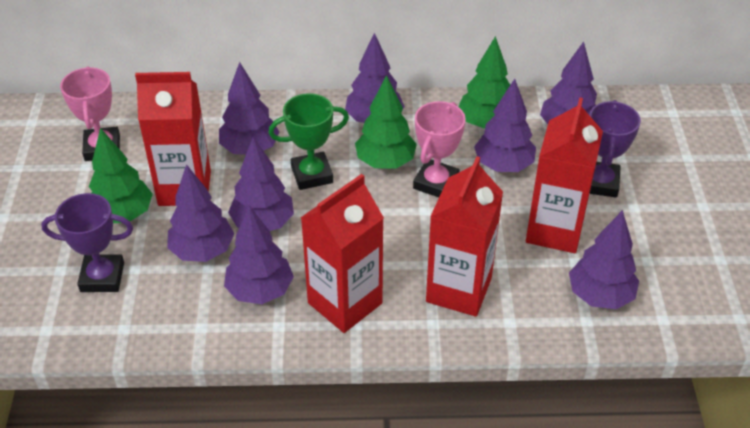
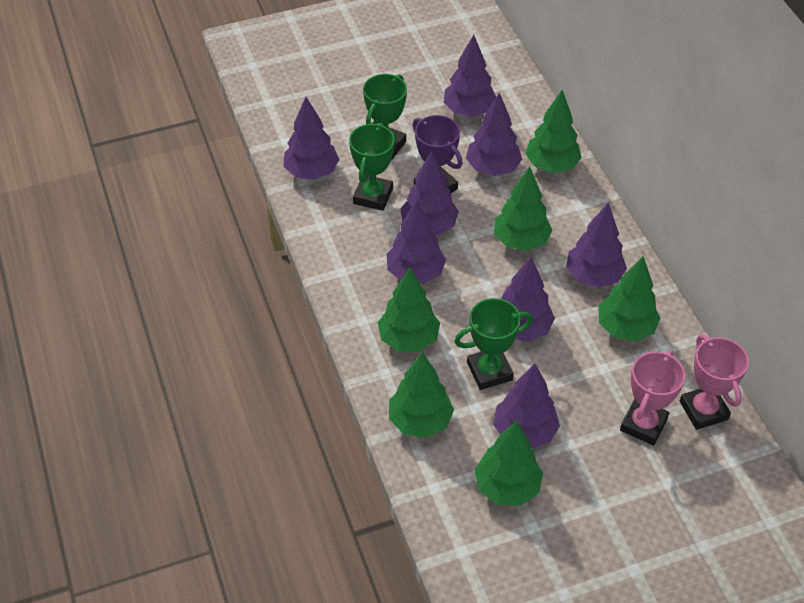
green tree: 3 -> 6
green trophy: 1 -> 3
purple trophy: 2 -> 1
red carton: 4 -> 0

